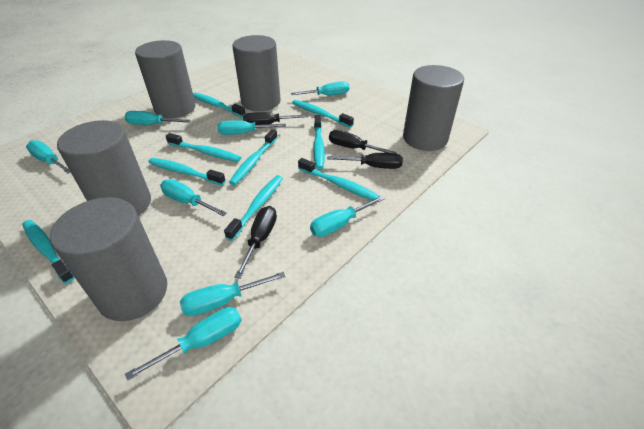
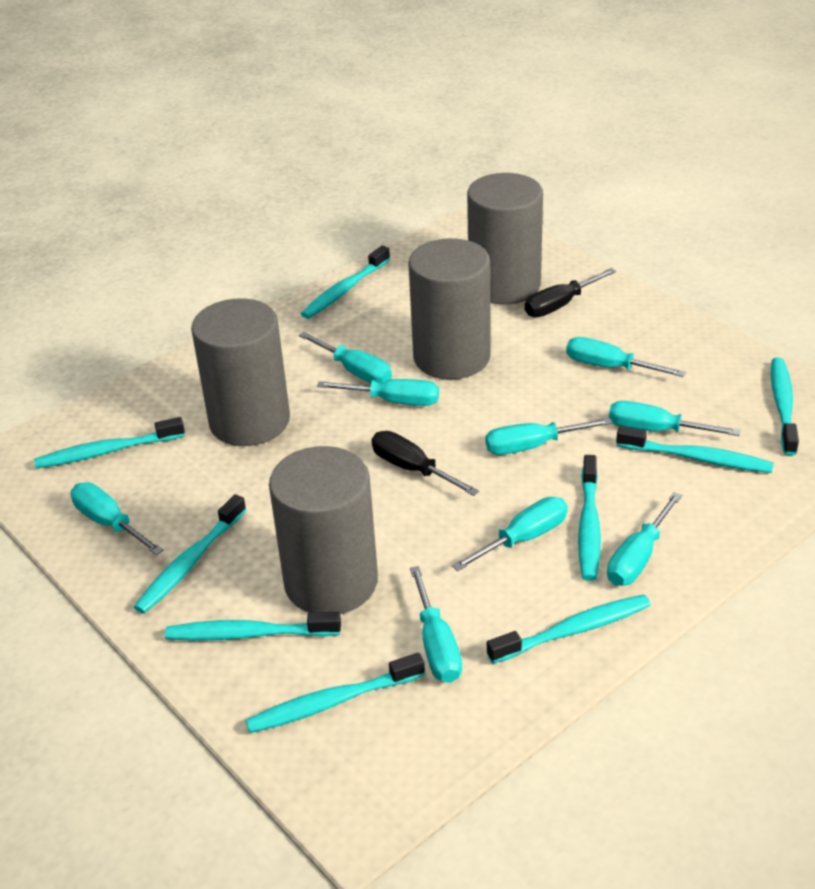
black screwdriver: 4 -> 2
grey cylinder: 5 -> 4
turquoise screwdriver: 8 -> 9

